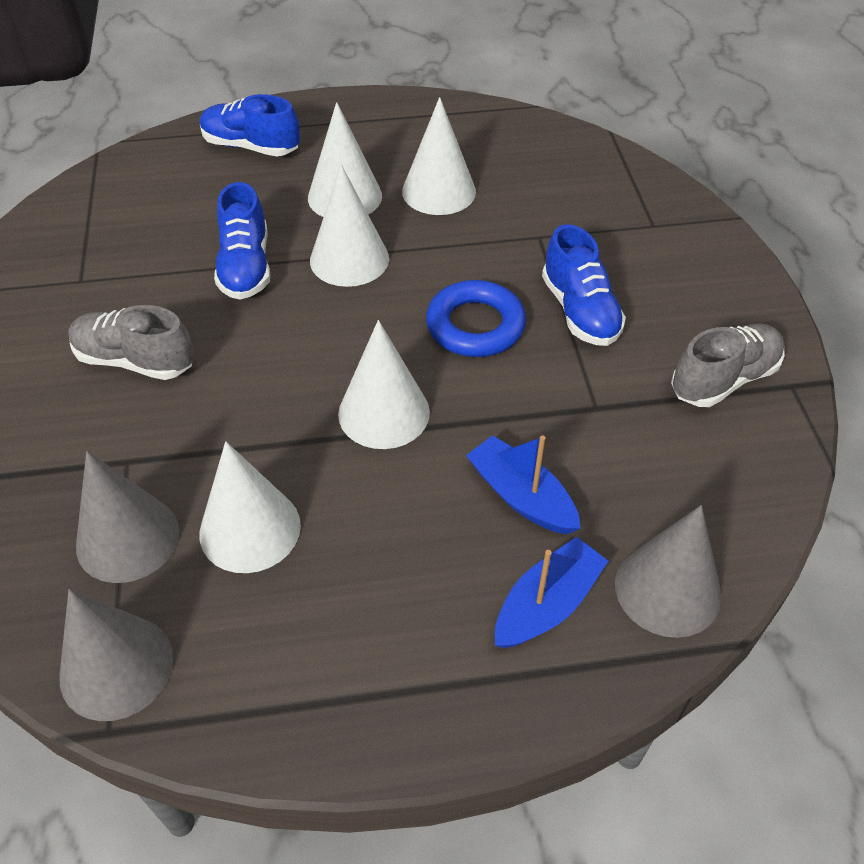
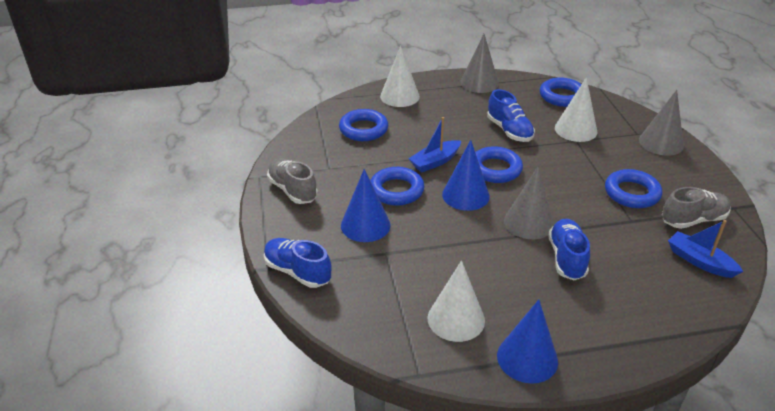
blue cone: 0 -> 3
blue ring: 1 -> 5
white cone: 5 -> 3

